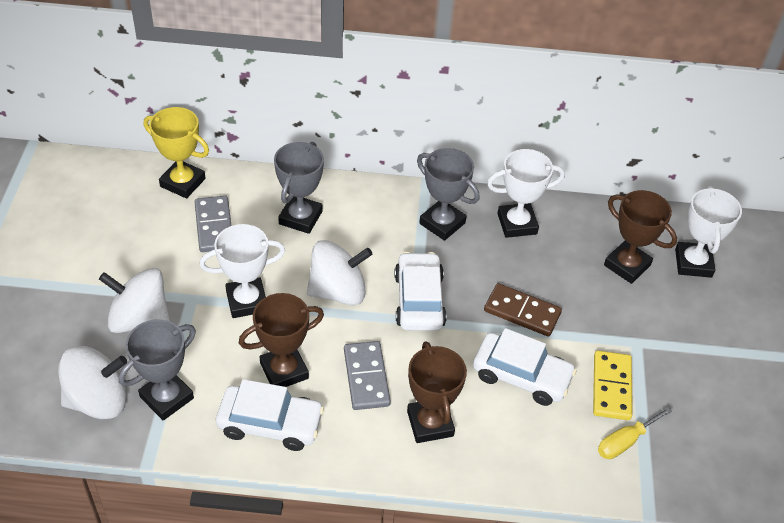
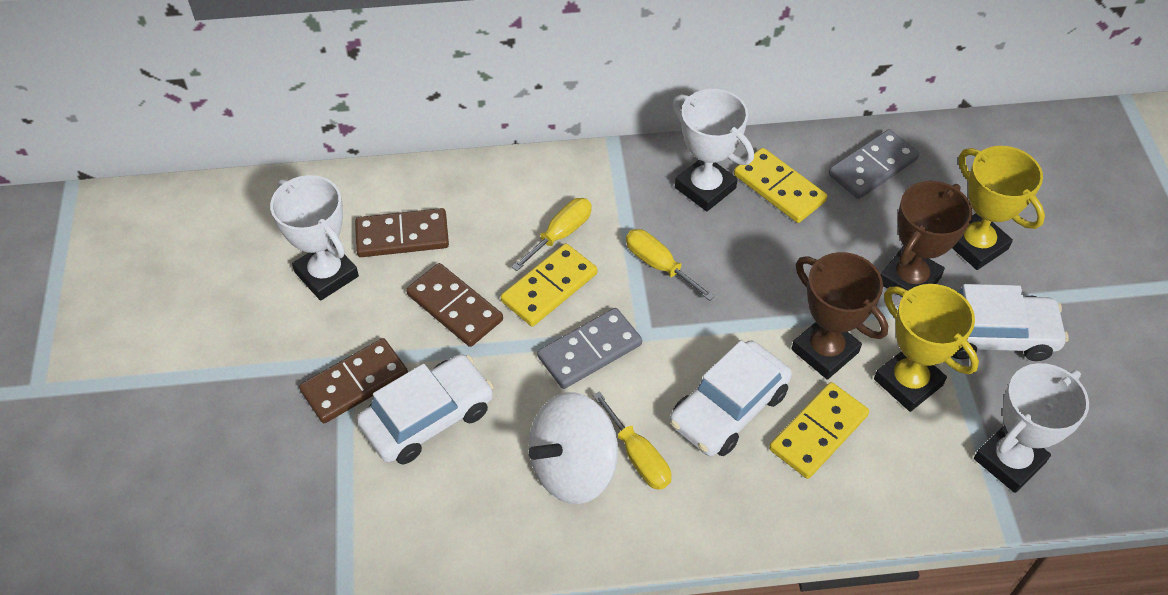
brown domino: 1 -> 3
brown trophy: 3 -> 2
grey trophy: 3 -> 0
white spinning top: 3 -> 1
yellow domino: 1 -> 3
yellow screwdriver: 1 -> 3
yellow trophy: 1 -> 2

